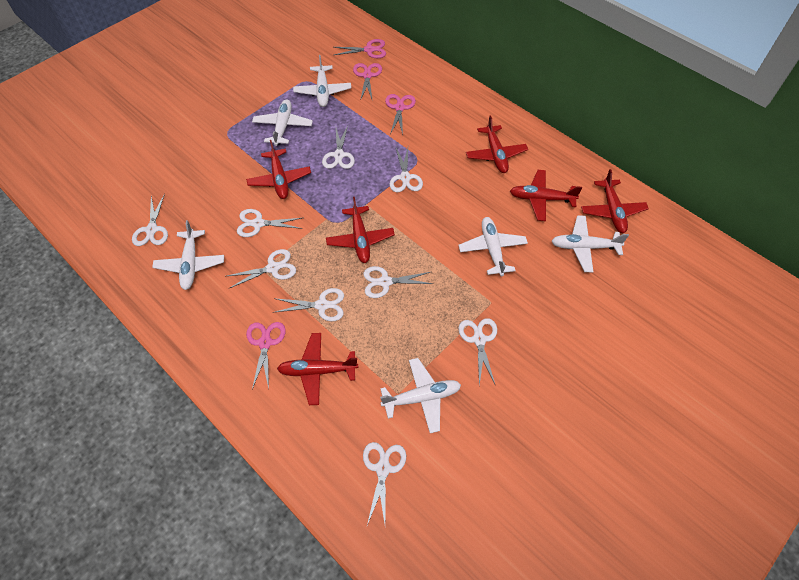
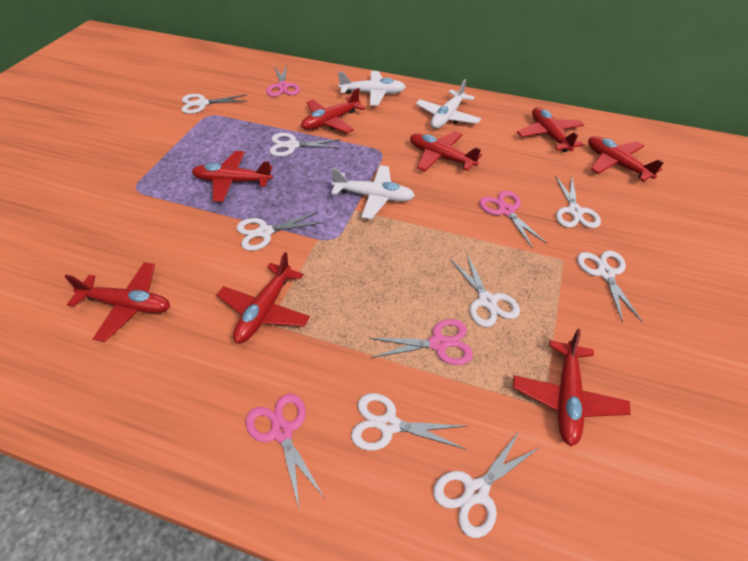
red plane: 6 -> 8
white plane: 6 -> 3
white scissors: 9 -> 8

